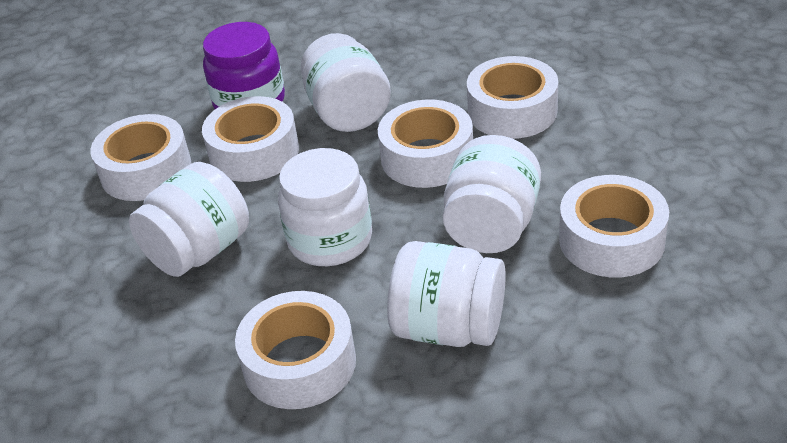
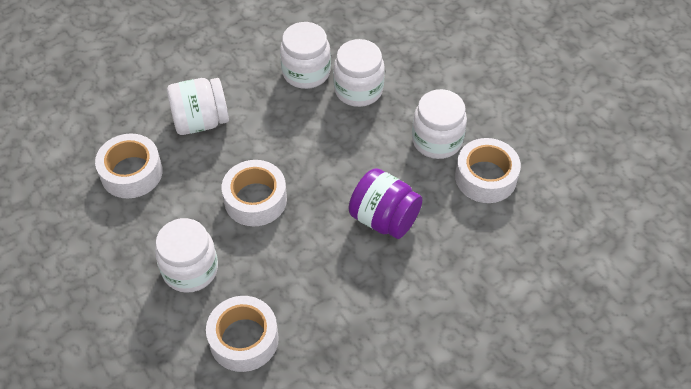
white tape: 6 -> 4

